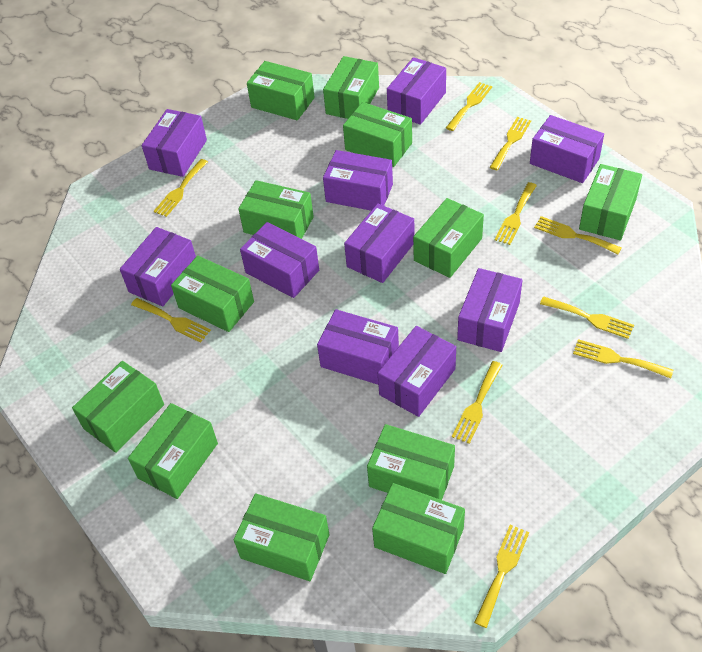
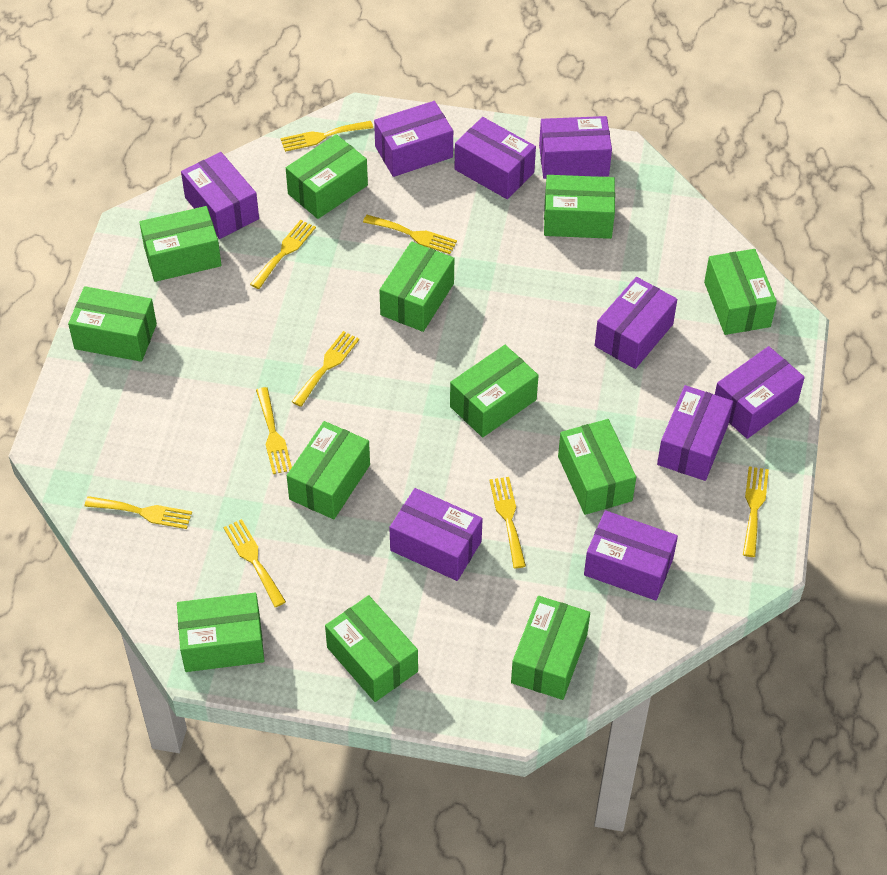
purple box: 10 -> 9
yellow fork: 10 -> 9

